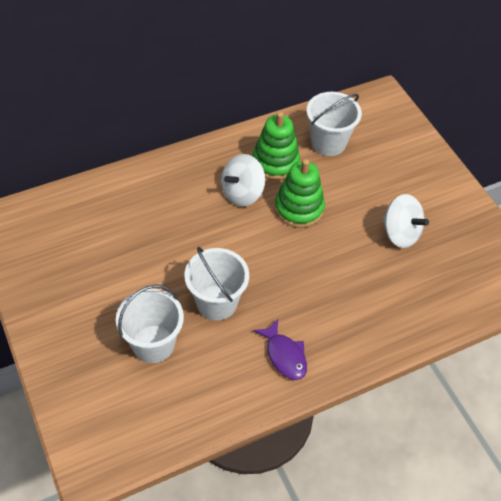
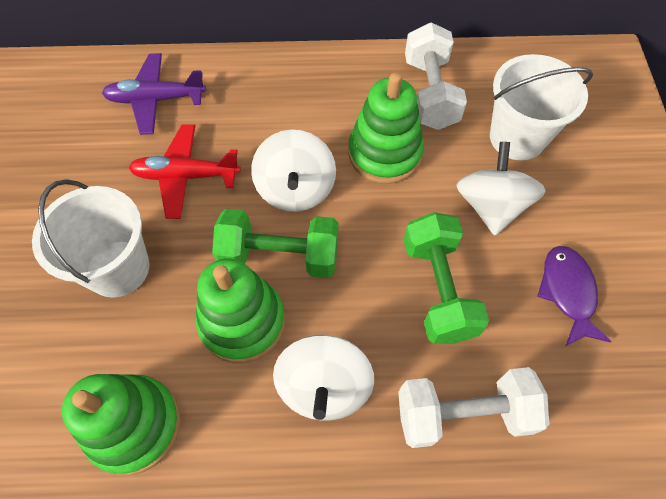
green dumbbell: 0 -> 2
green stacking toy: 2 -> 3
purple plane: 0 -> 1
red plane: 0 -> 1
white bucket: 3 -> 2
white dumbbell: 0 -> 2
white spinning top: 2 -> 3

